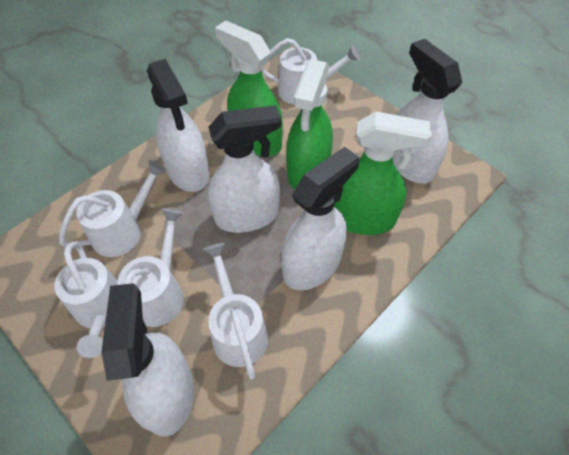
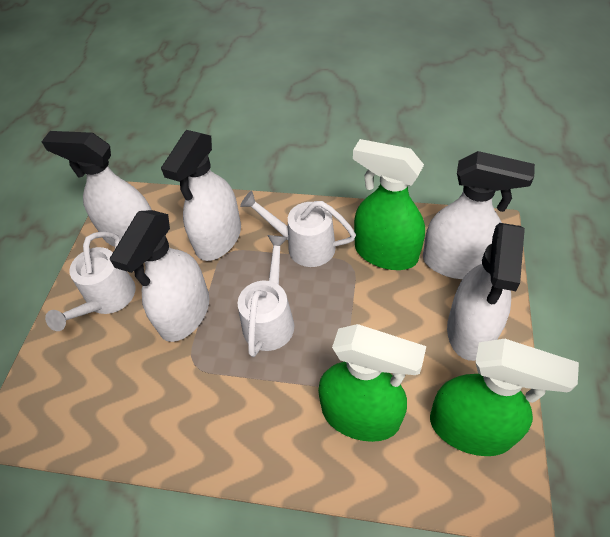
white watering can: 5 -> 3

